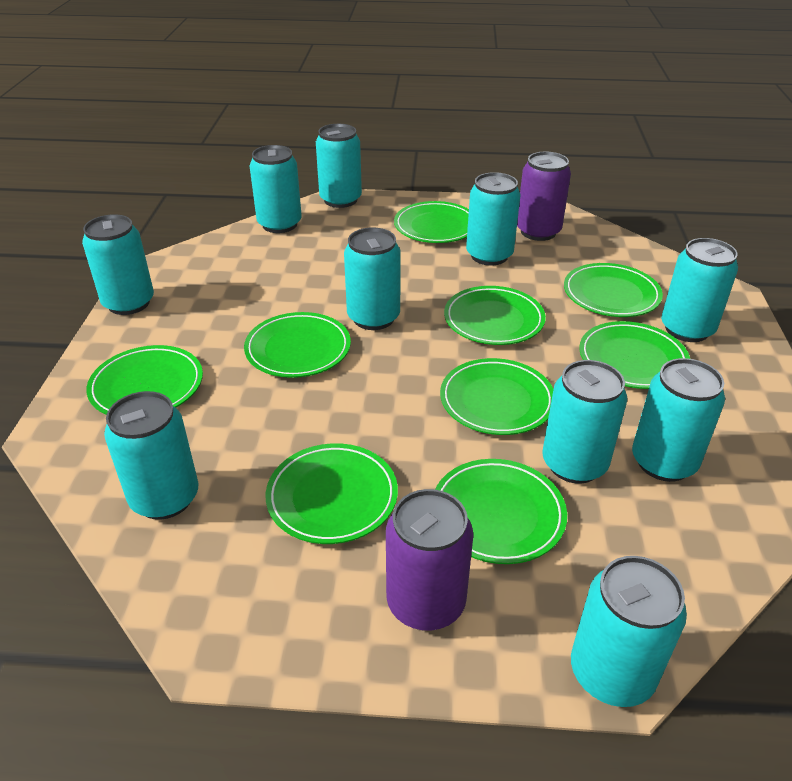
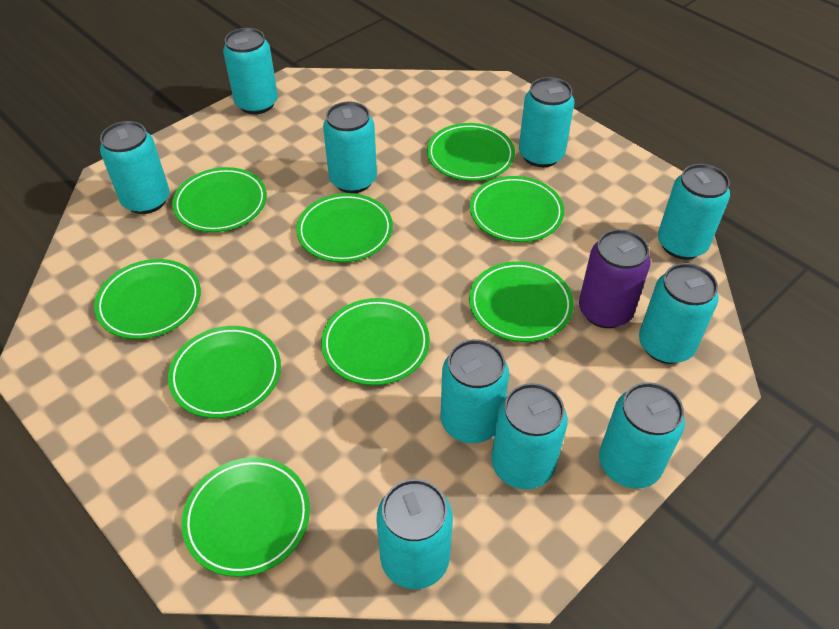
purple can: 2 -> 1

